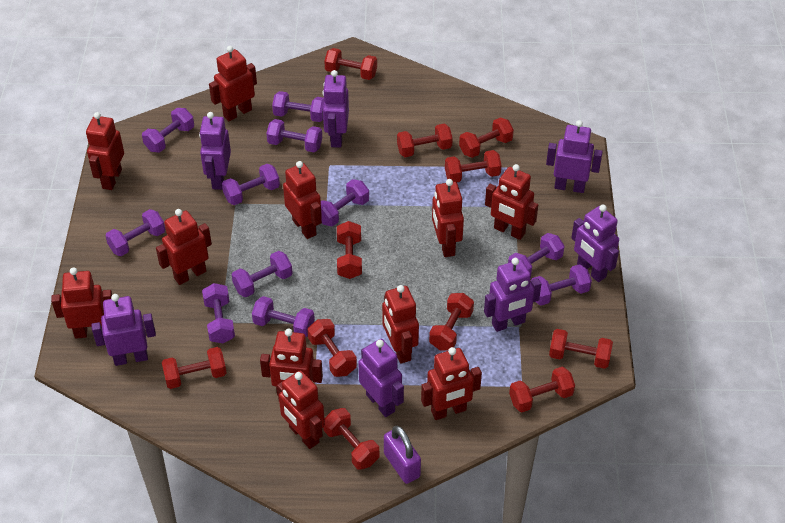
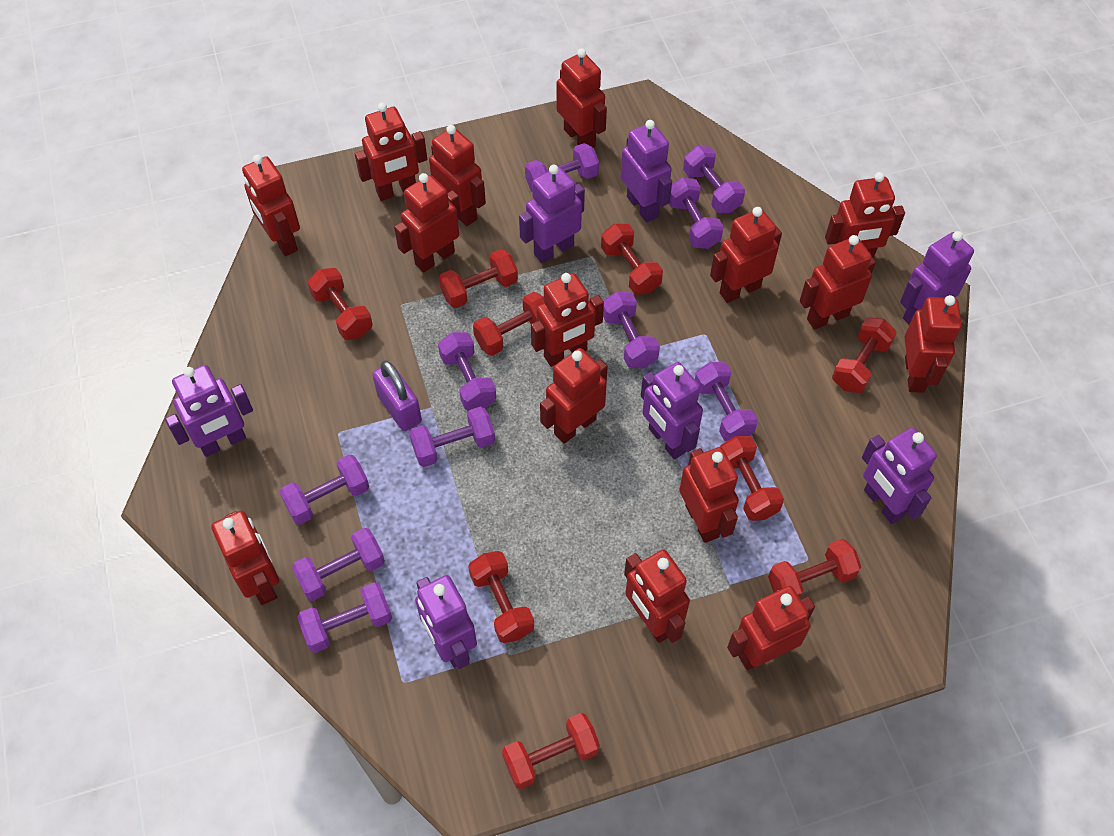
purple dumbbell: 11 -> 10
red dumbbell: 11 -> 9
red robot: 11 -> 15

